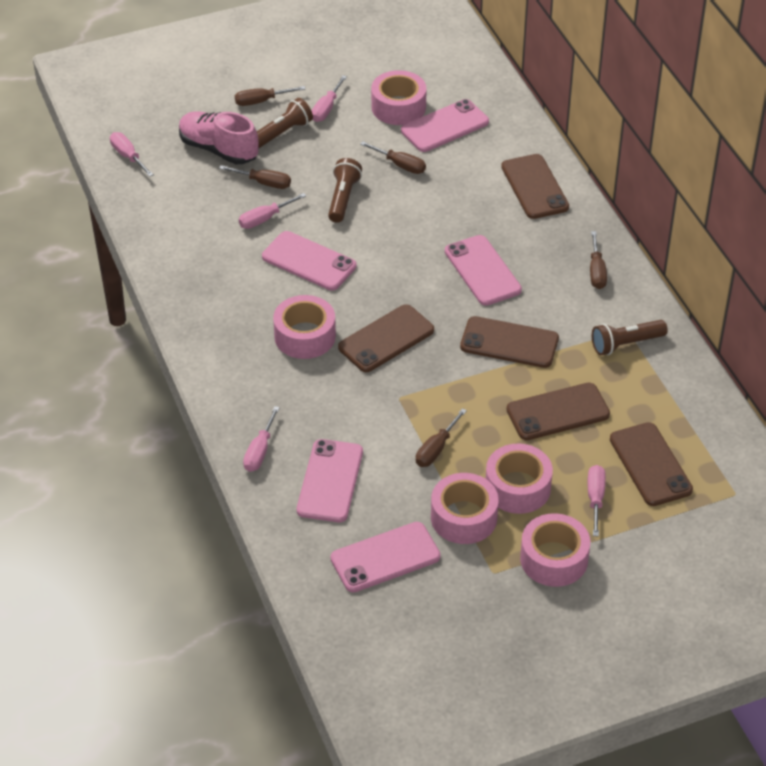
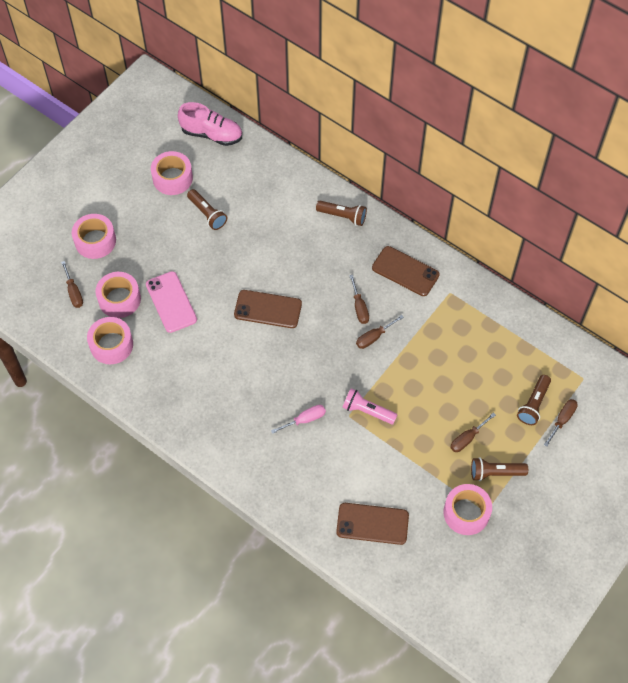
brown flashlight: 3 -> 4
brown phone: 5 -> 3
pink flashlight: 0 -> 1
pink phone: 5 -> 1
pink screwdriver: 5 -> 1

